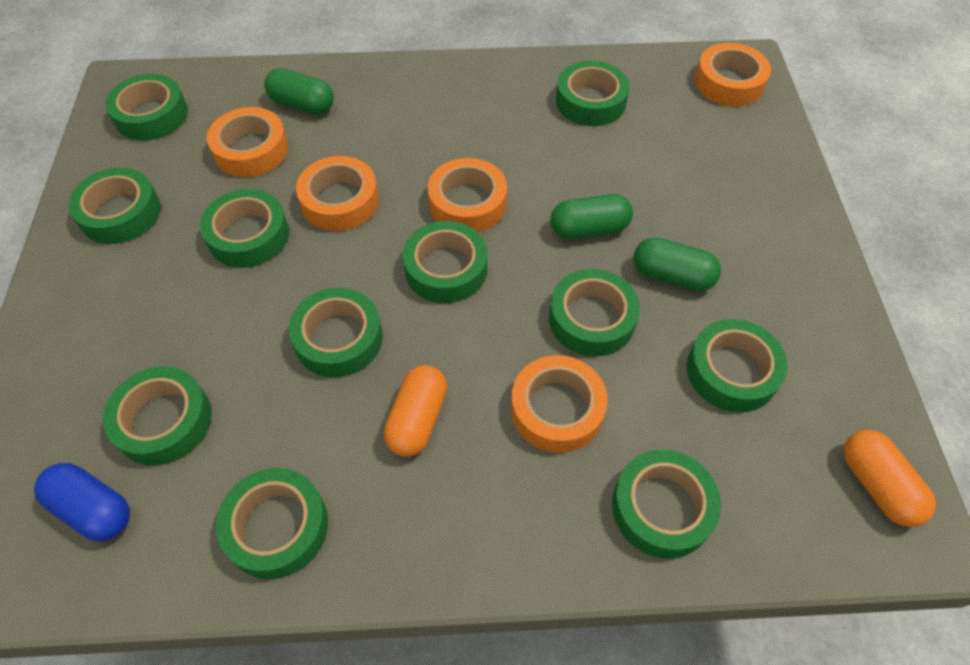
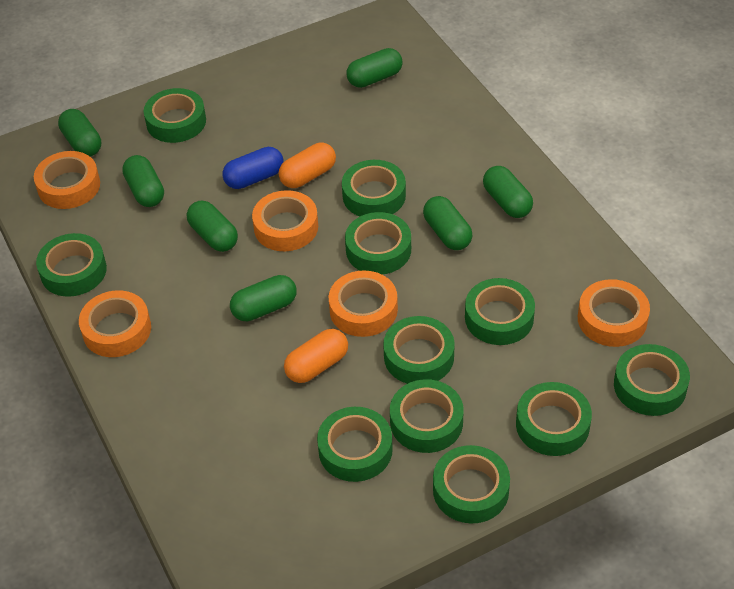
green capsule: 3 -> 7

